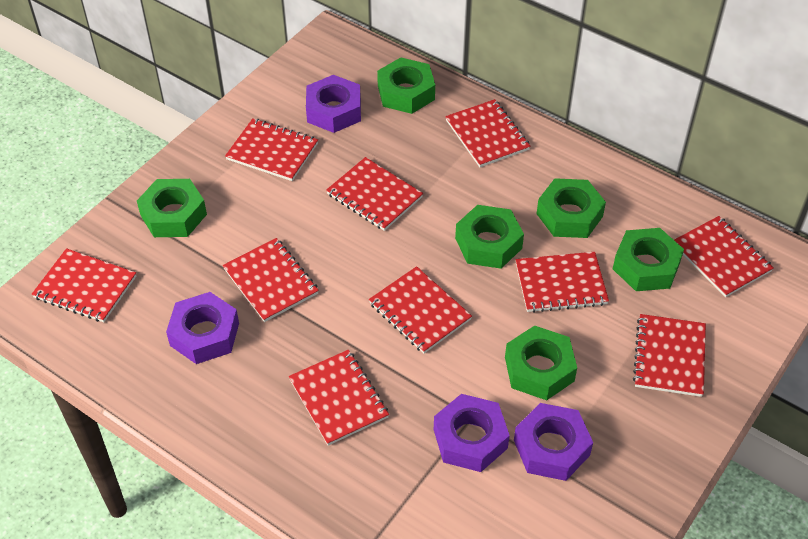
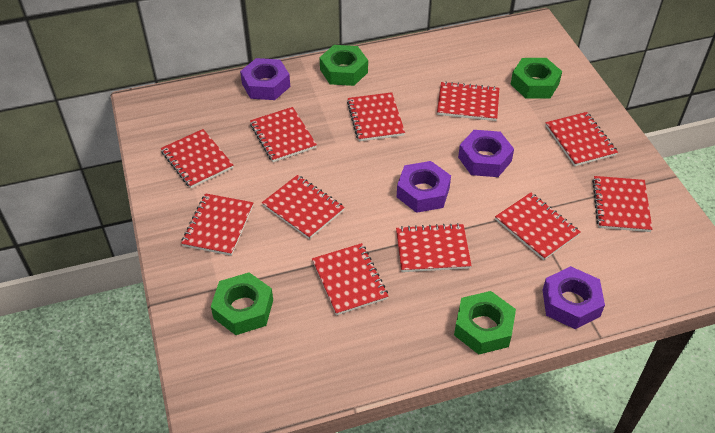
green nut: 6 -> 4
red notebook: 10 -> 11

